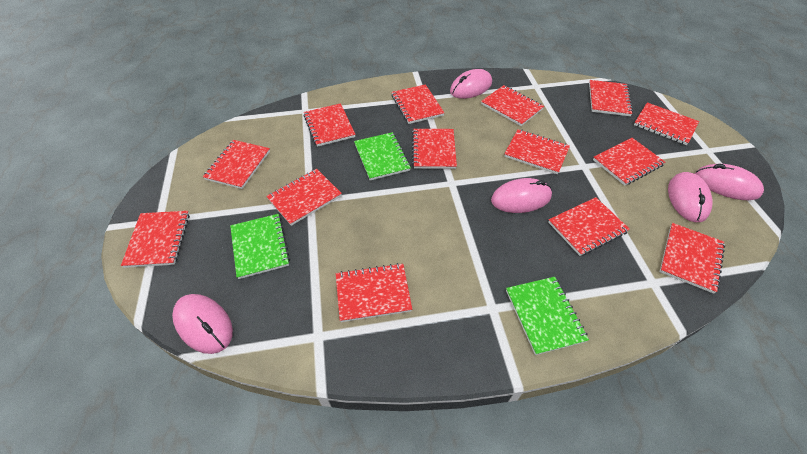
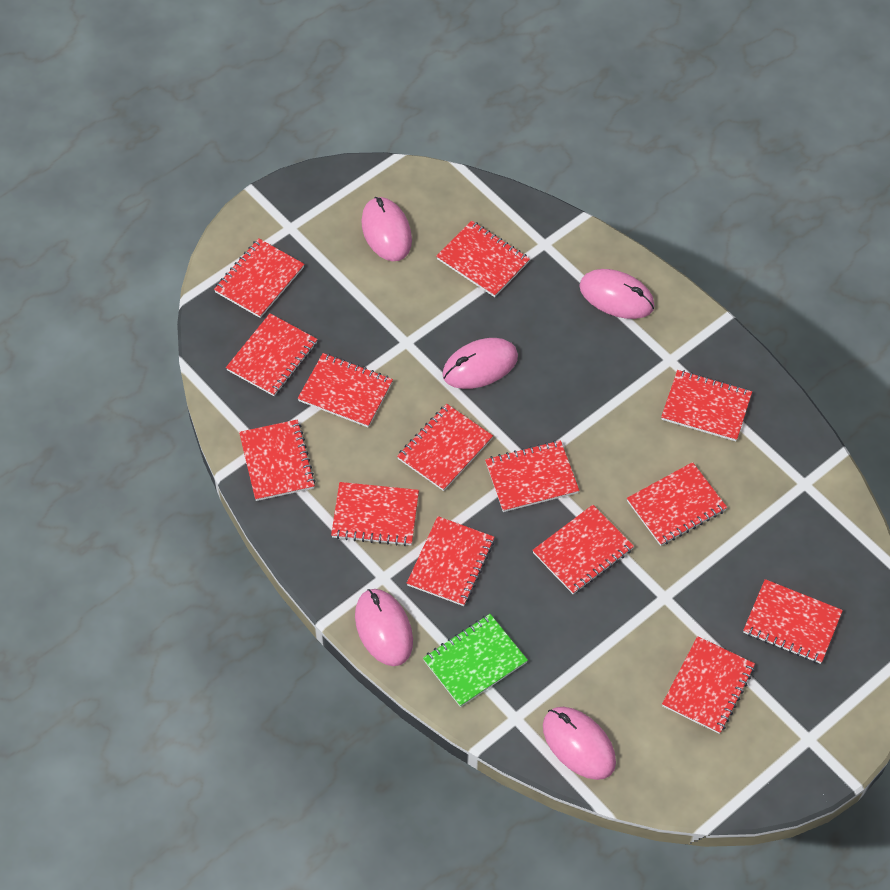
green notebook: 3 -> 1

